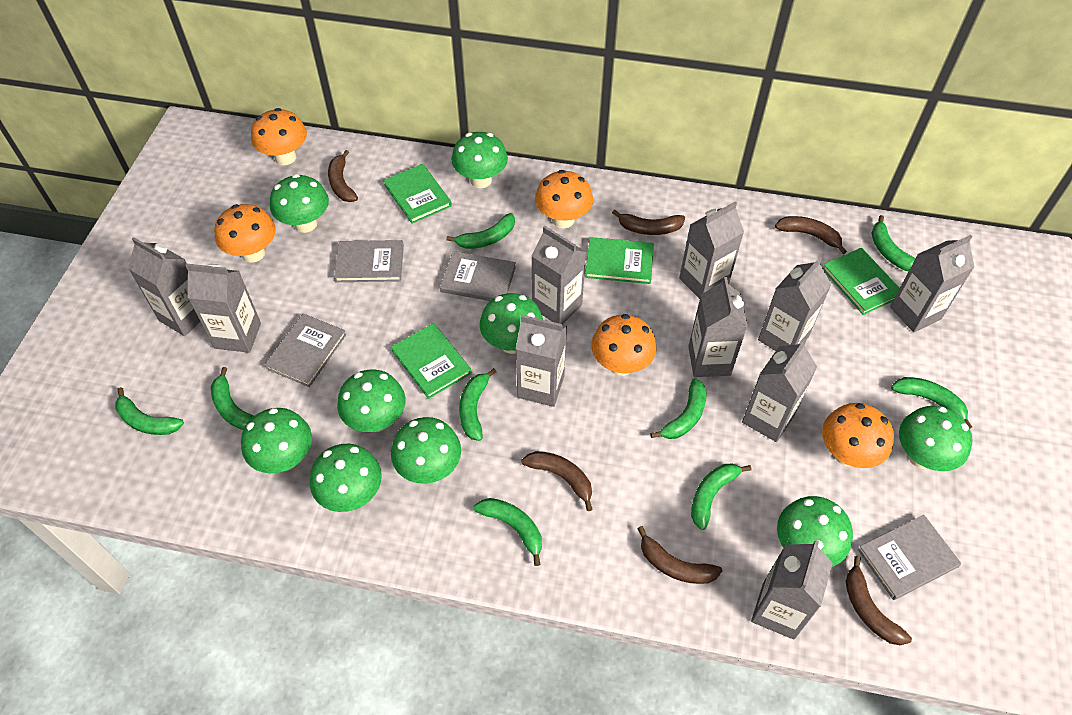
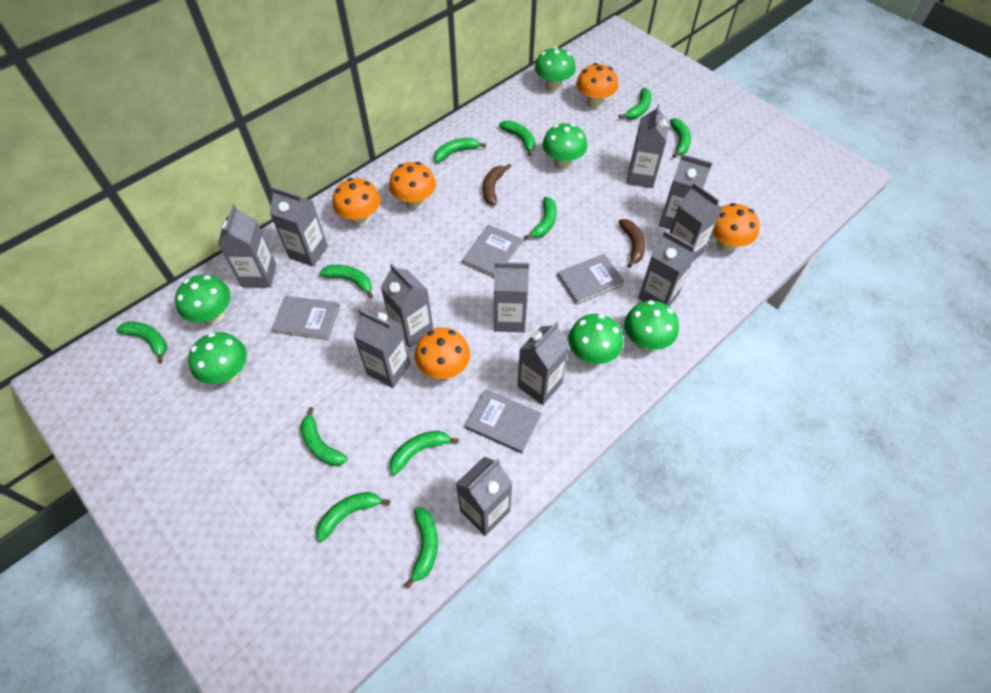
brown banana: 6 -> 2
green banana: 9 -> 11
green book: 4 -> 0
green mushroom: 9 -> 6
grey carton: 10 -> 11

